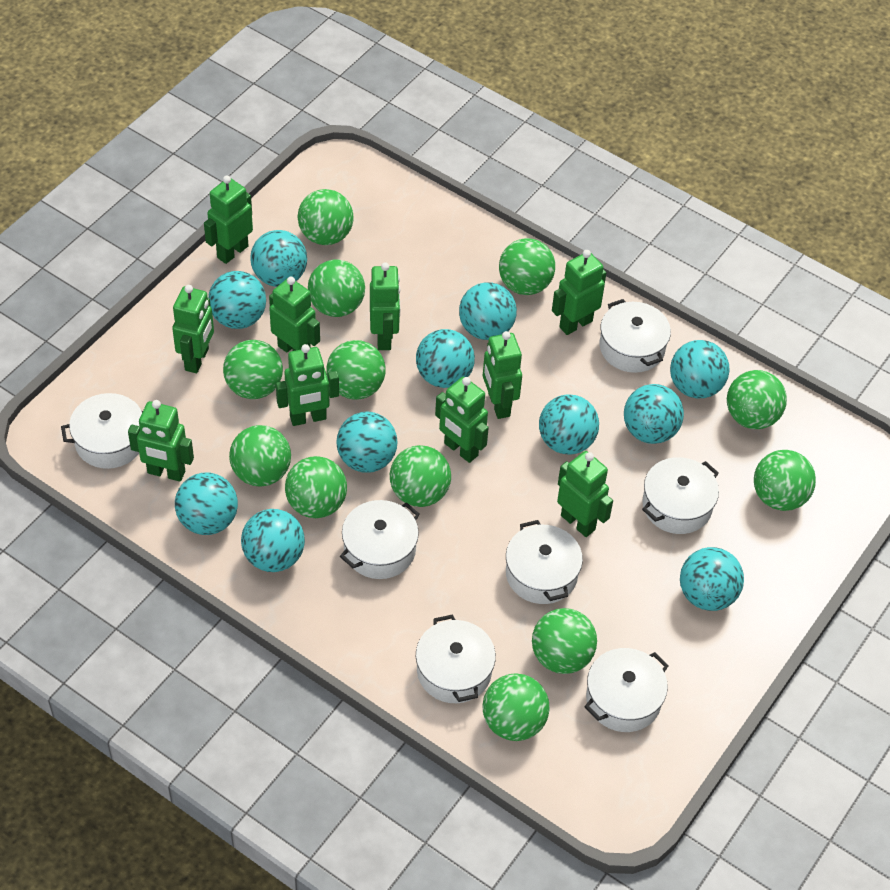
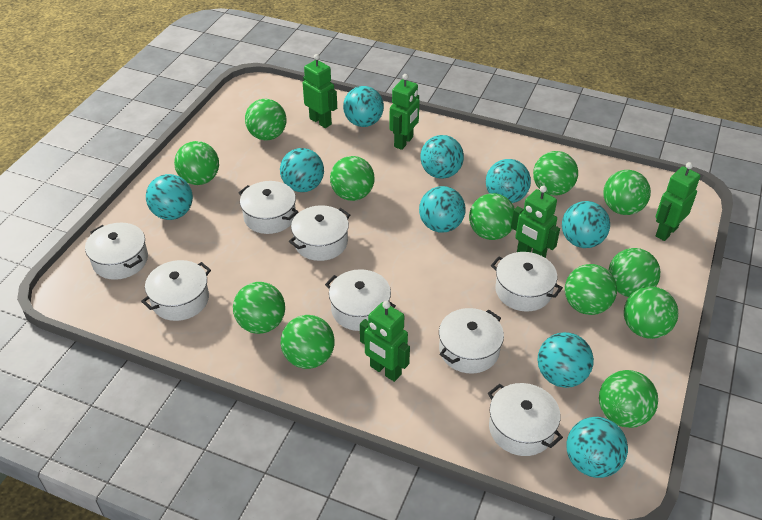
green robot: 10 -> 5
turquoise ball: 11 -> 9
white pot: 7 -> 8

